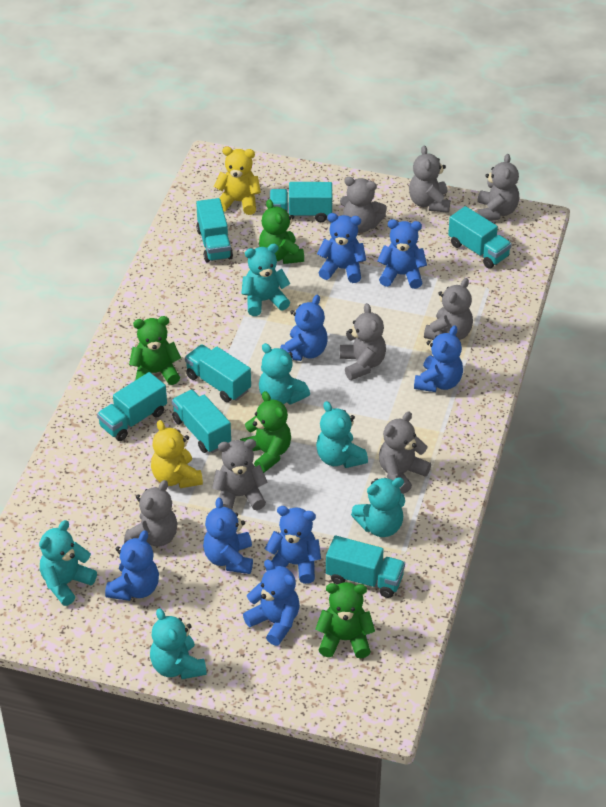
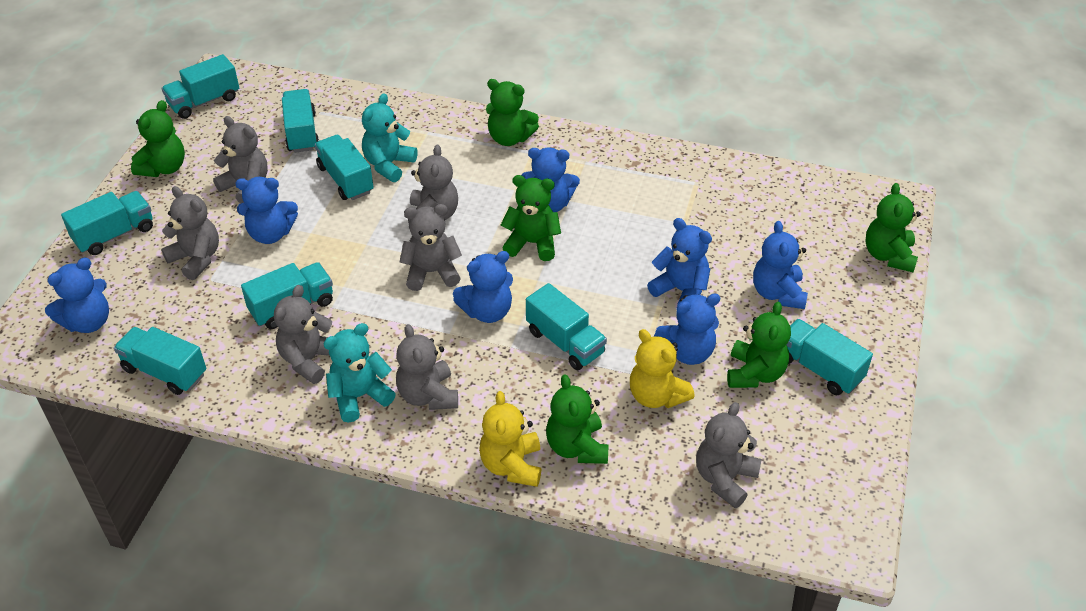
blue teddy bear: 8 -> 7
green teddy bear: 4 -> 6
grey teddy bear: 8 -> 7
turquoise teddy bear: 6 -> 2
turquoise truck: 7 -> 8

